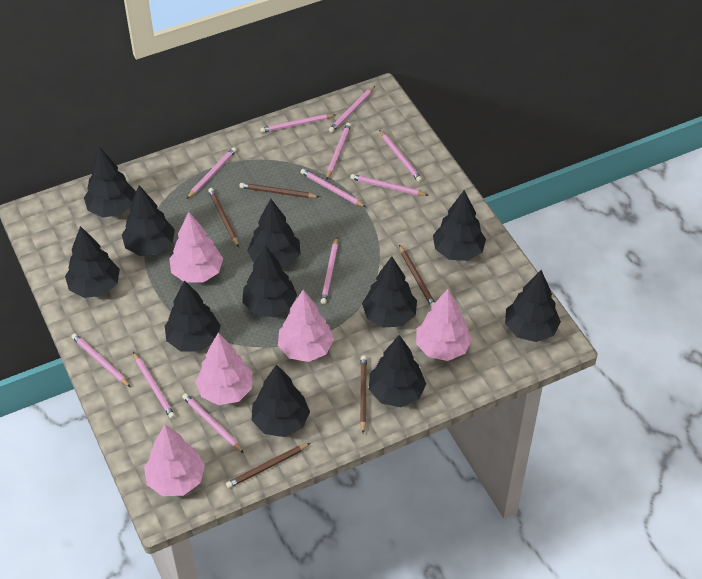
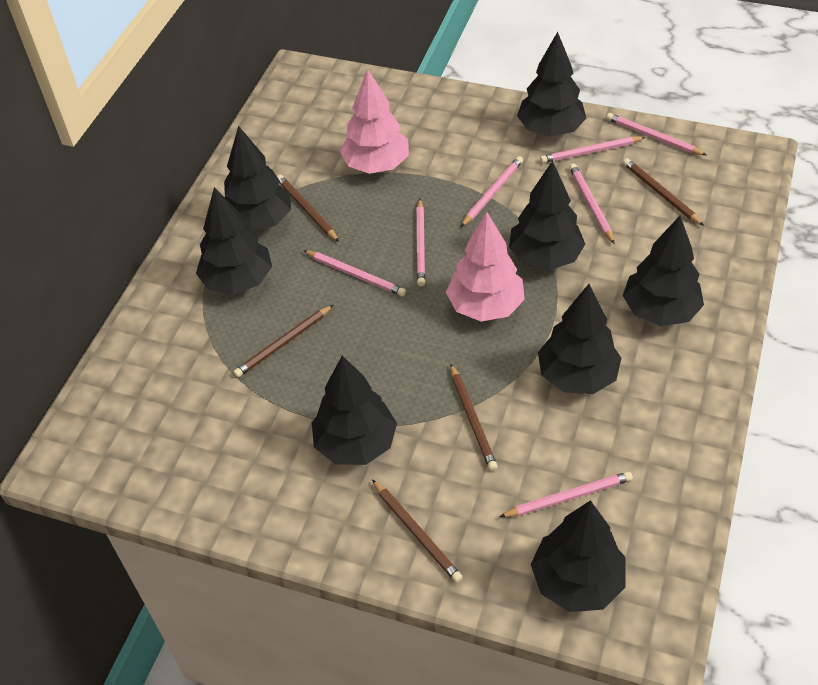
black tree: 11 -> 8
pink pencil: 11 -> 7
pink tree: 5 -> 2

